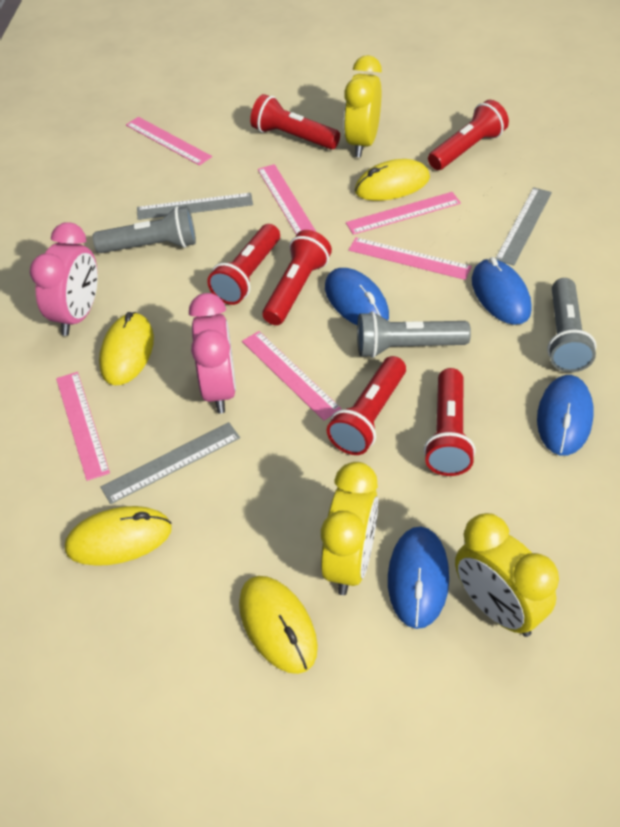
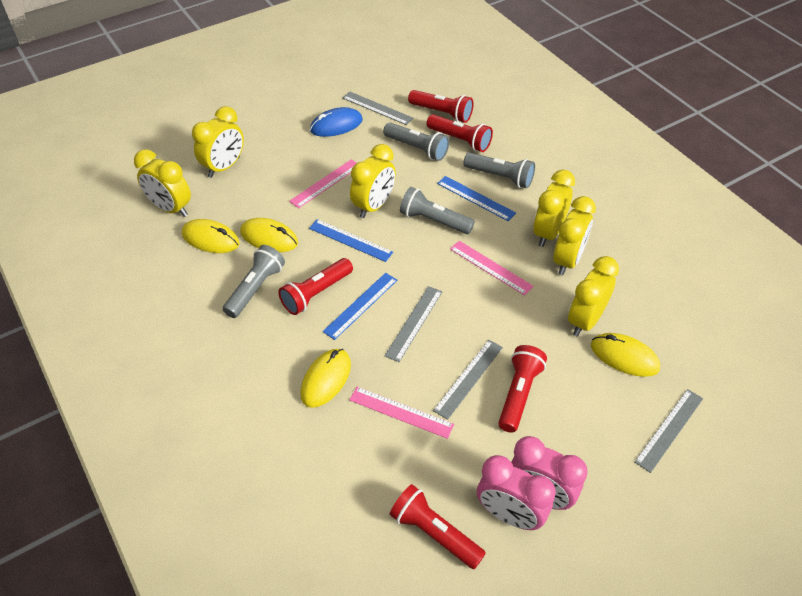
blue mouse: 4 -> 1
blue ruler: 0 -> 3
grey flashlight: 3 -> 4
grey ruler: 3 -> 4
pink ruler: 6 -> 3
red flashlight: 6 -> 5
yellow clock: 3 -> 6

